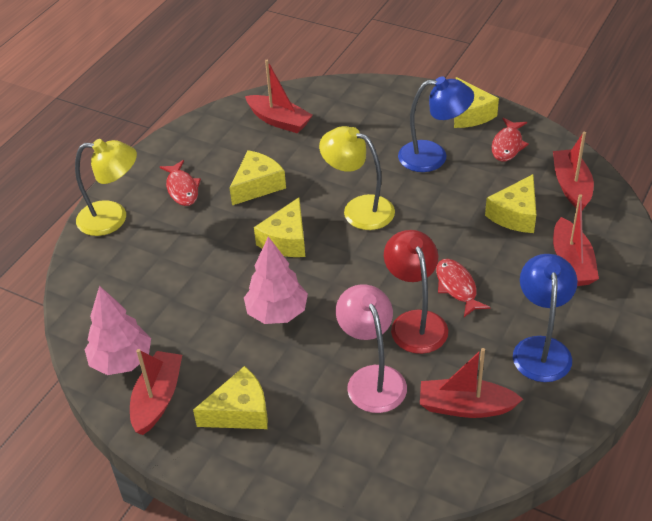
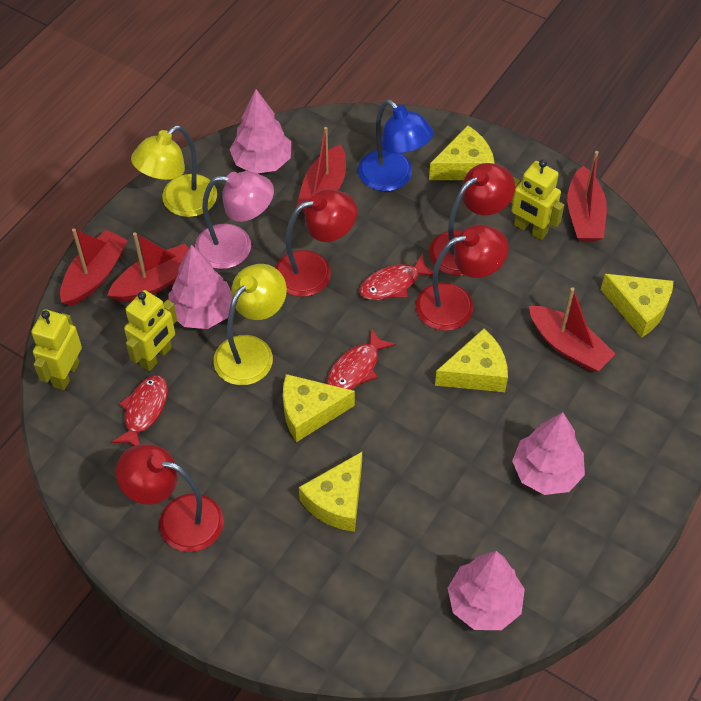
blue lamp: 2 -> 1
pink tree: 2 -> 4
red lamp: 1 -> 4
yellow robot: 0 -> 3

